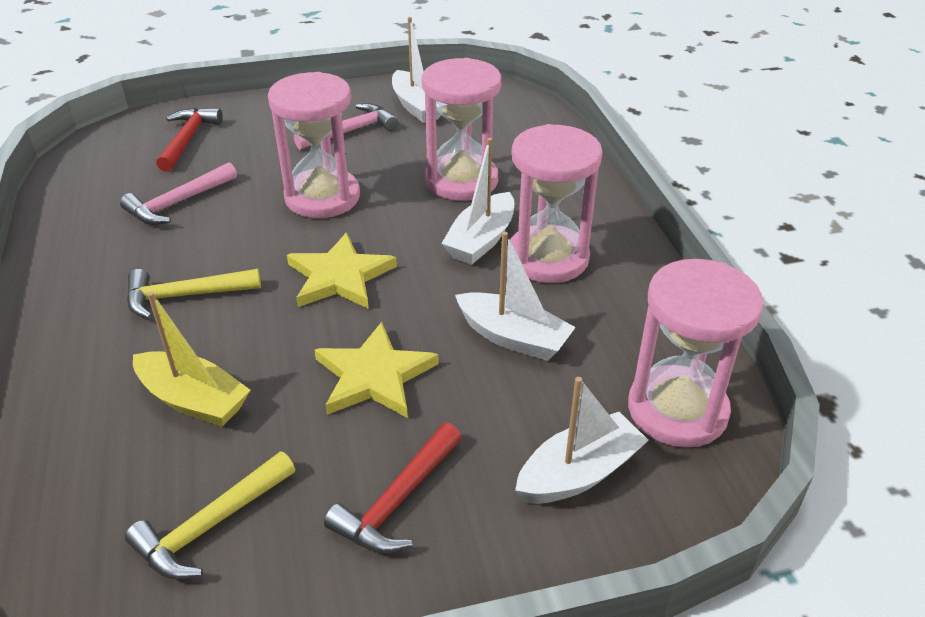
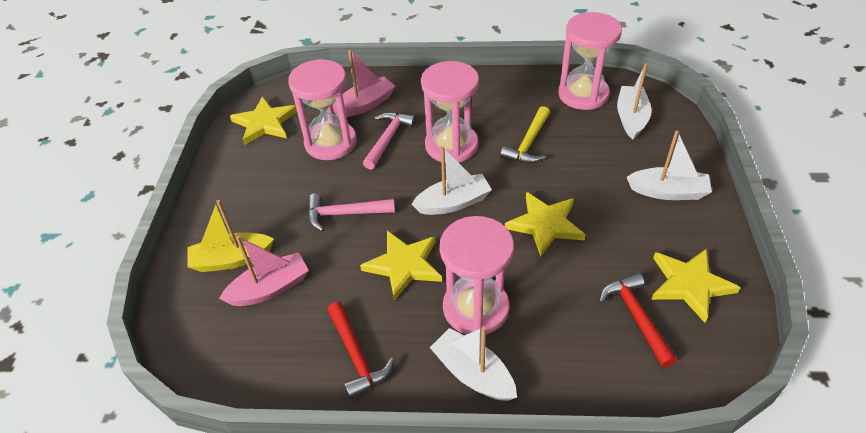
pink boat: 0 -> 2
yellow hammer: 2 -> 1
yellow star: 2 -> 4

